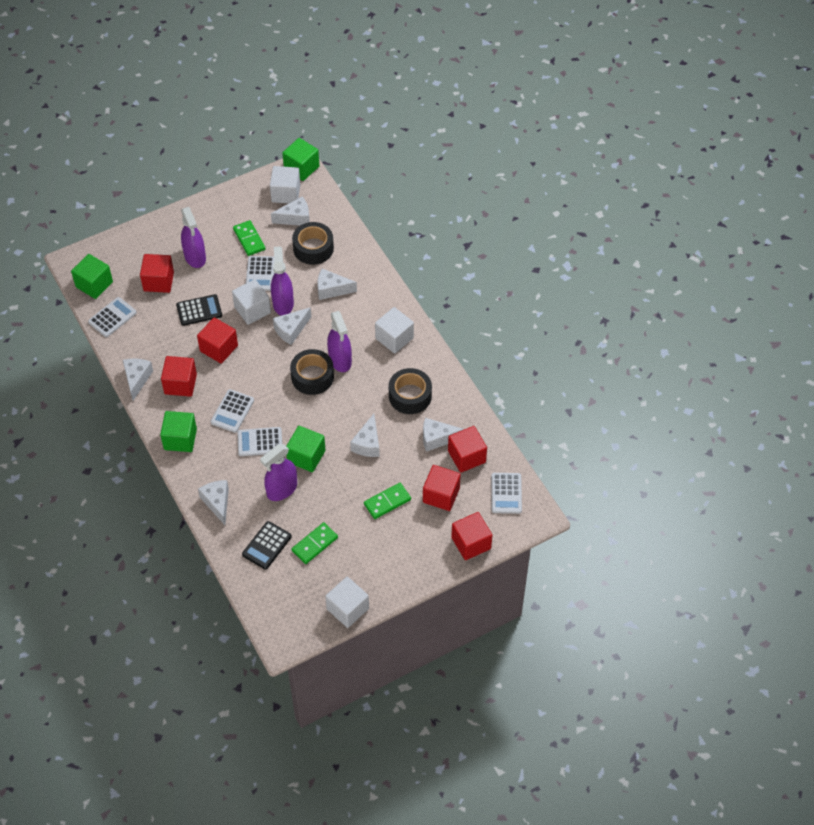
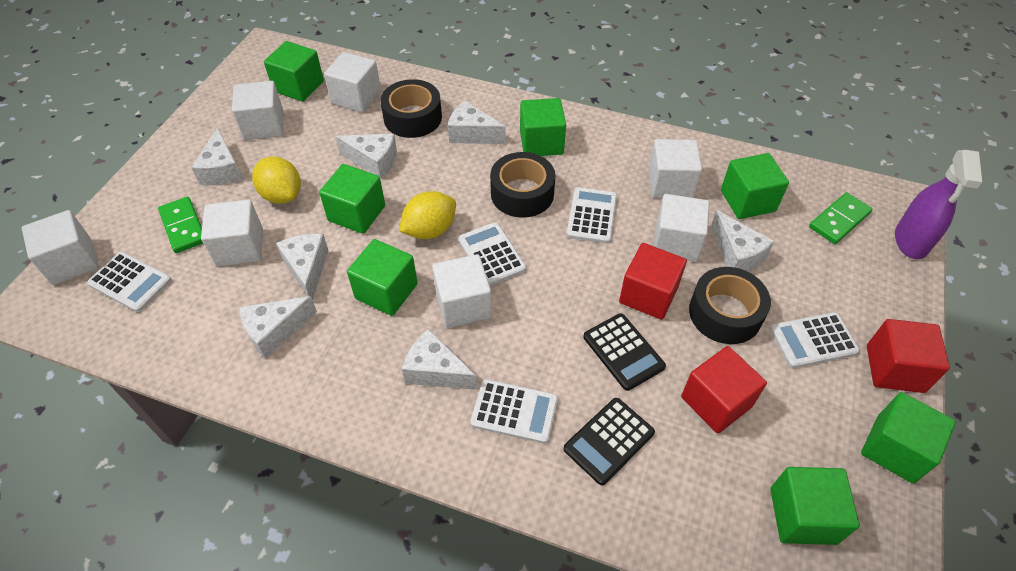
green cube: 4 -> 7
green domino: 3 -> 2
purple spray bottle: 4 -> 1
red cube: 6 -> 3
white cube: 4 -> 7
yellow lemon: 0 -> 2

